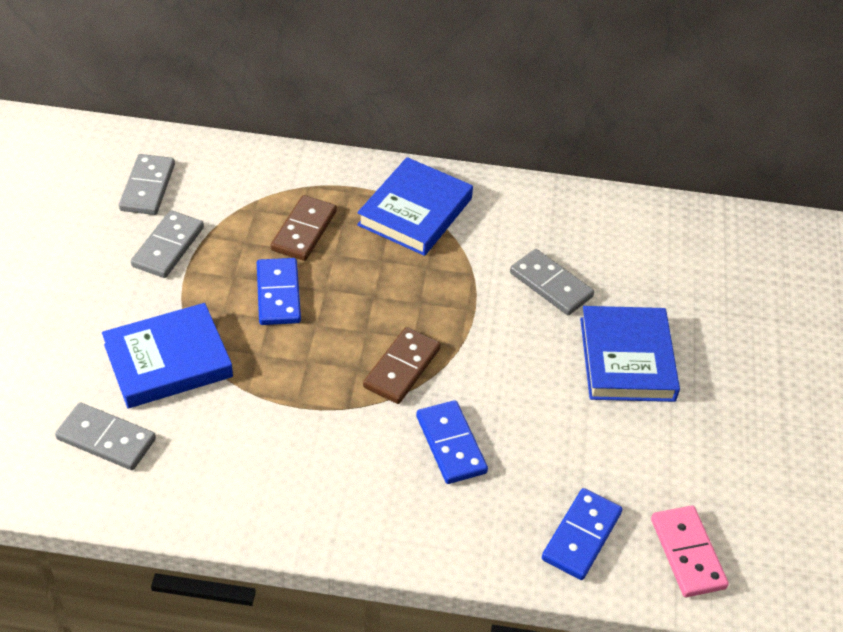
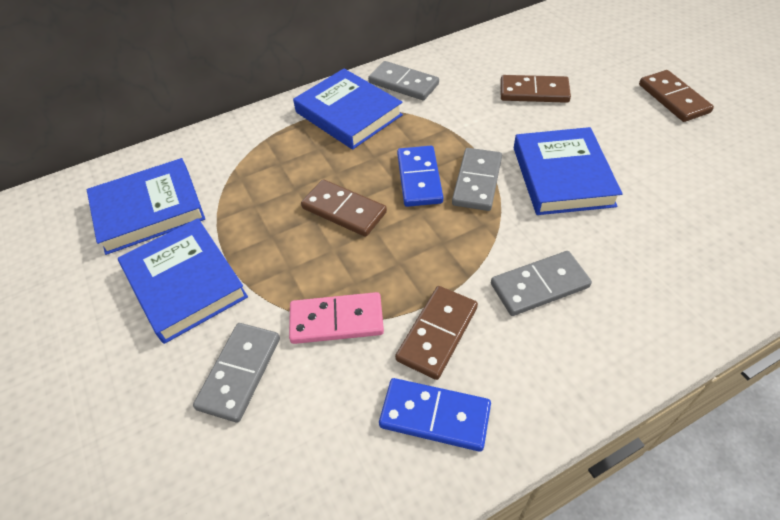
blue book: 3 -> 4
blue domino: 3 -> 2
brown domino: 2 -> 4

